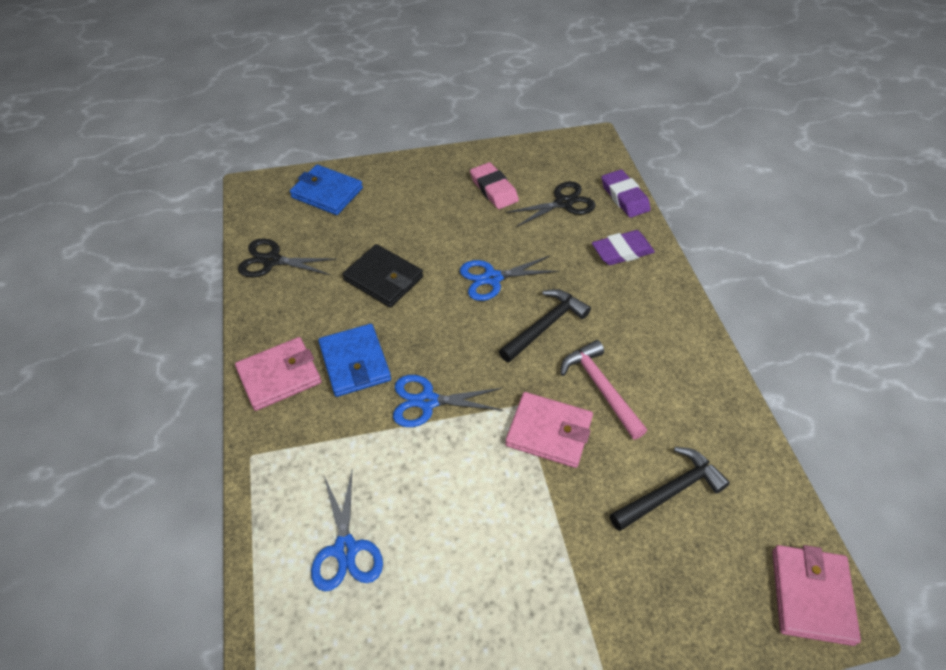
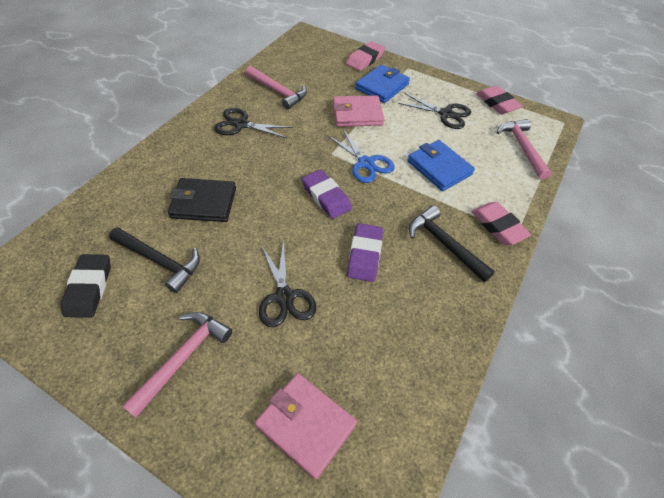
black eraser: 0 -> 1
black scissors: 2 -> 3
blue scissors: 3 -> 1
pink eraser: 1 -> 3
pink hammer: 1 -> 3
pink wallet: 3 -> 2

